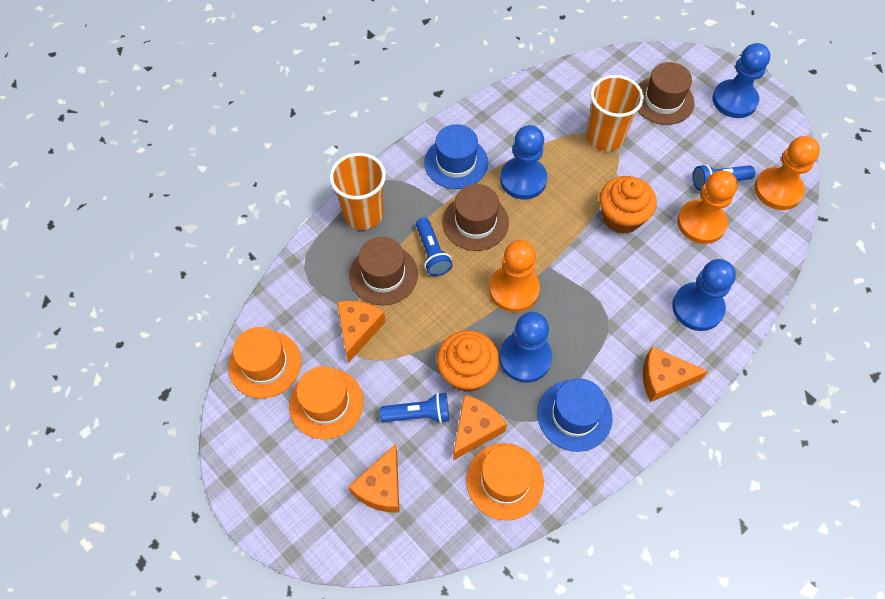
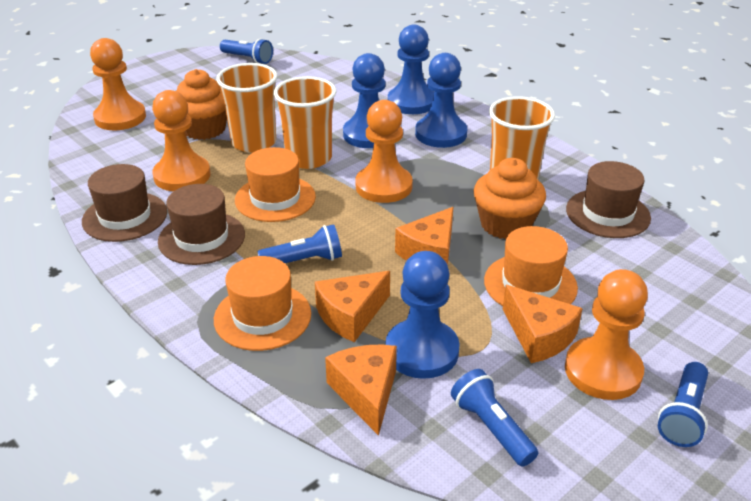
blue flashlight: 3 -> 4
blue hat: 2 -> 0
orange cup: 2 -> 3
orange pawn: 3 -> 4

